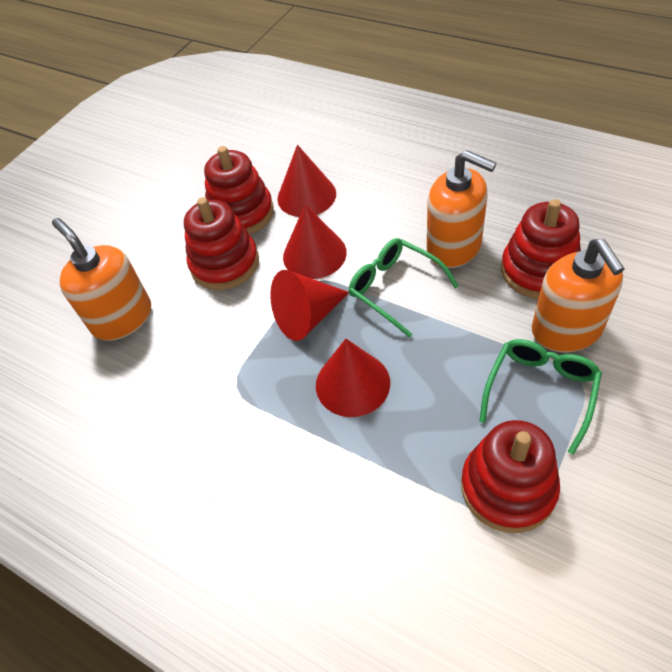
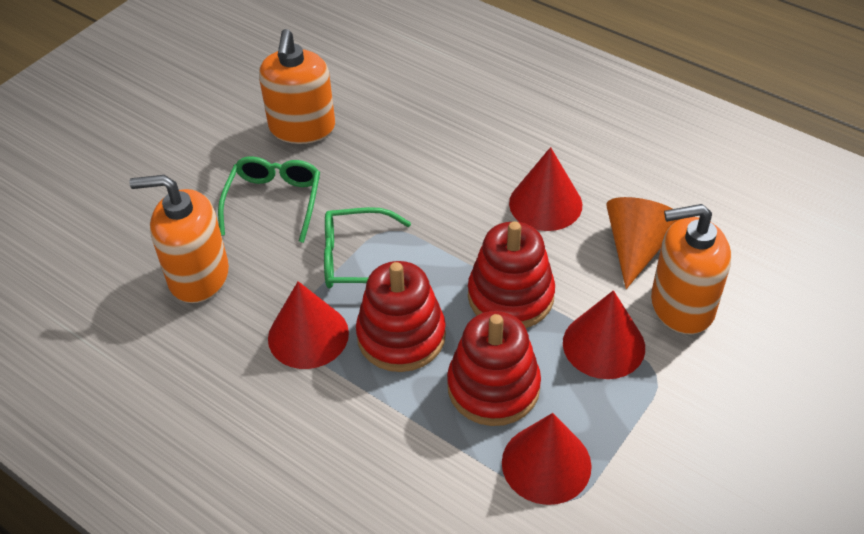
orange cone: 0 -> 1
red stacking toy: 4 -> 3

